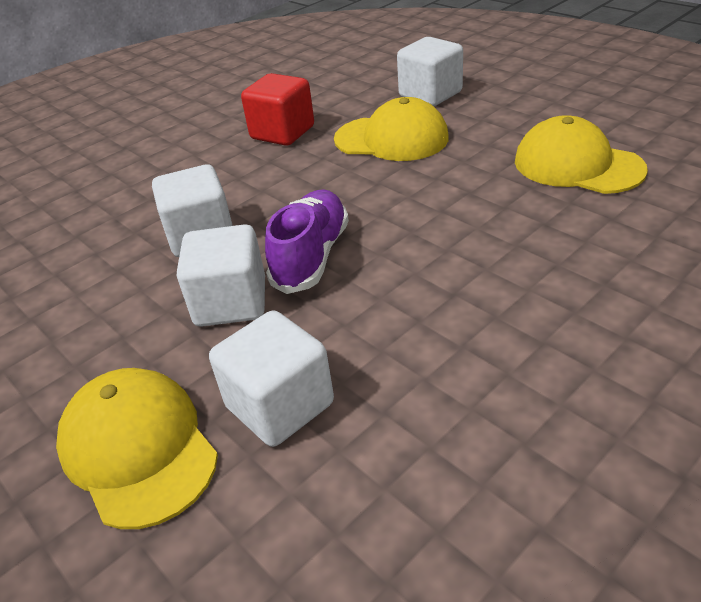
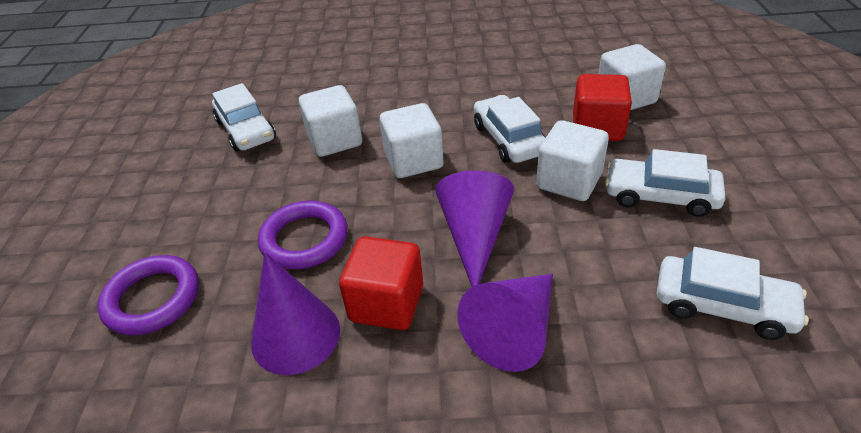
purple cone: 0 -> 3
purple ring: 0 -> 2
purple shoe: 1 -> 0
red cube: 1 -> 2
white car: 0 -> 4
yellow cap: 3 -> 0

